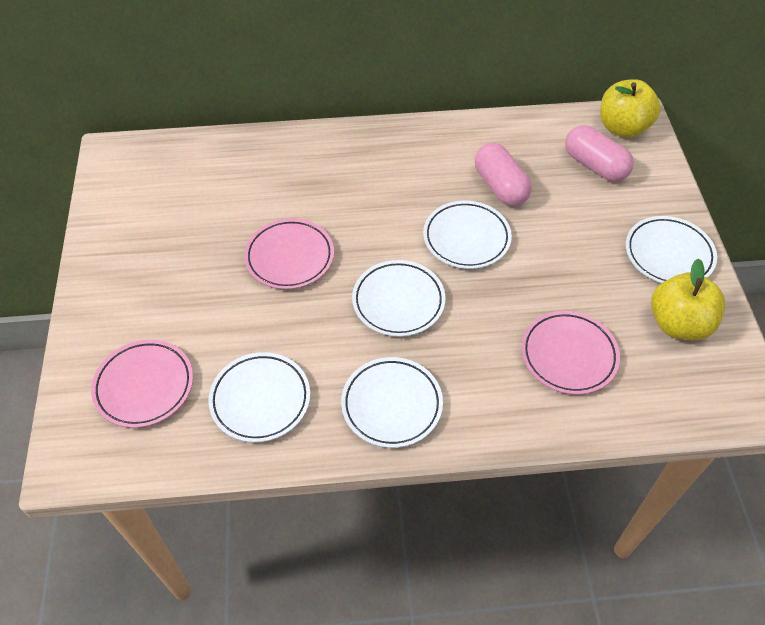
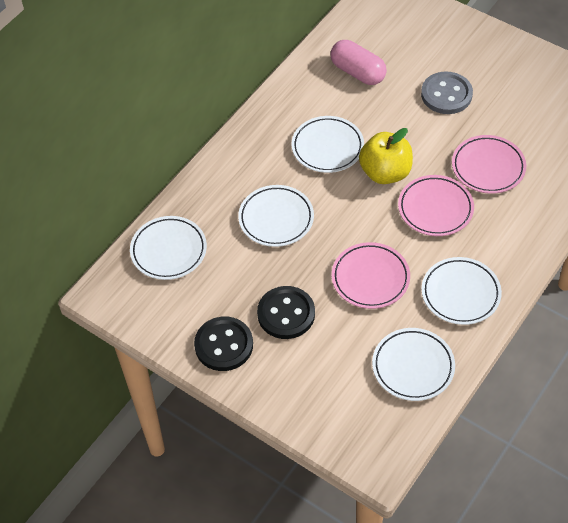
black button: 0 -> 2
grey button: 0 -> 1
pink capsule: 2 -> 1
yellow apple: 2 -> 1

